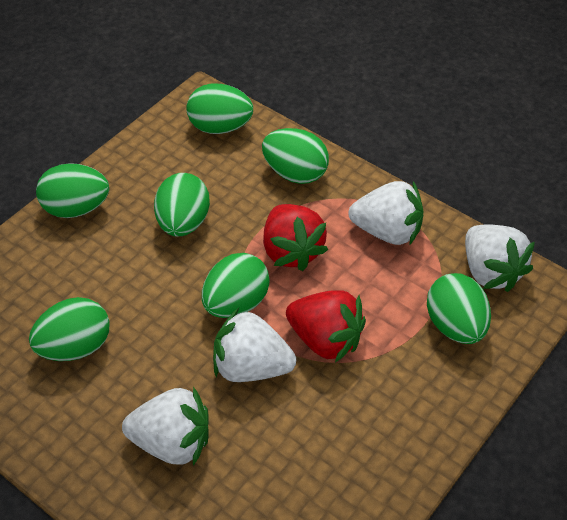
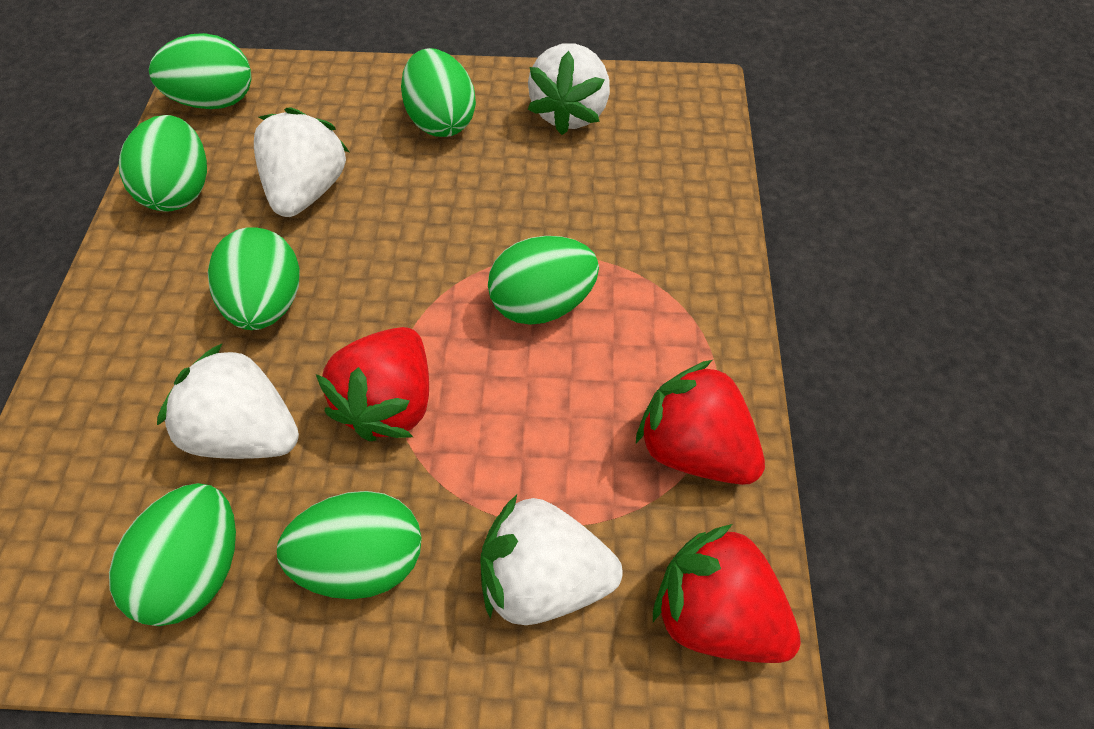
red strawberry: 2 -> 3

